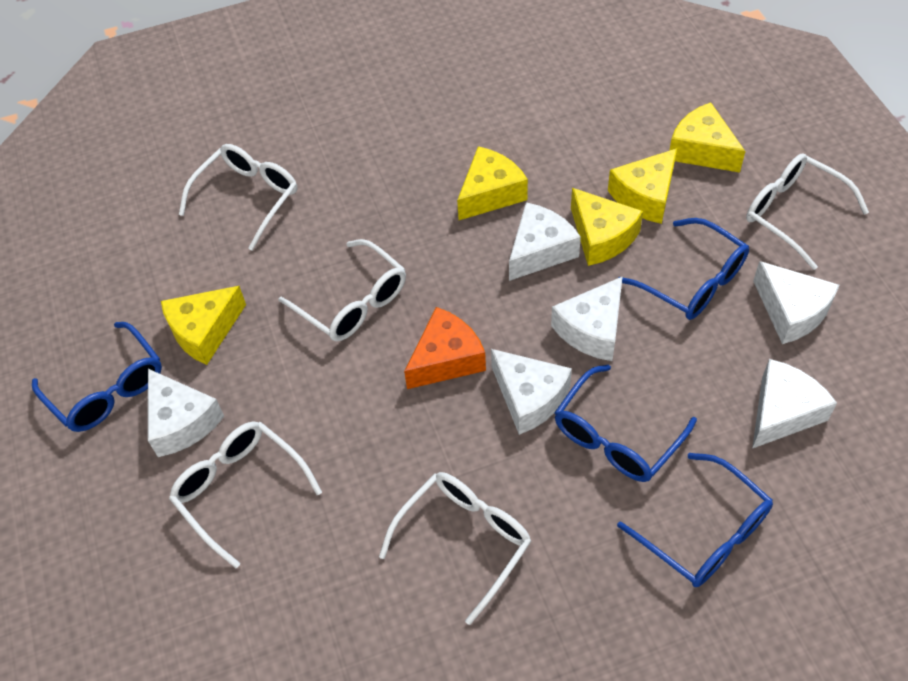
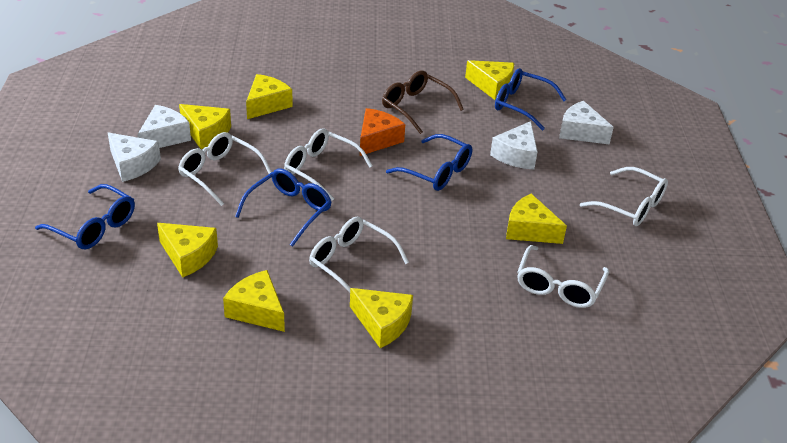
brown glasses: 0 -> 1
white cheese: 6 -> 4
yellow cheese: 5 -> 7

